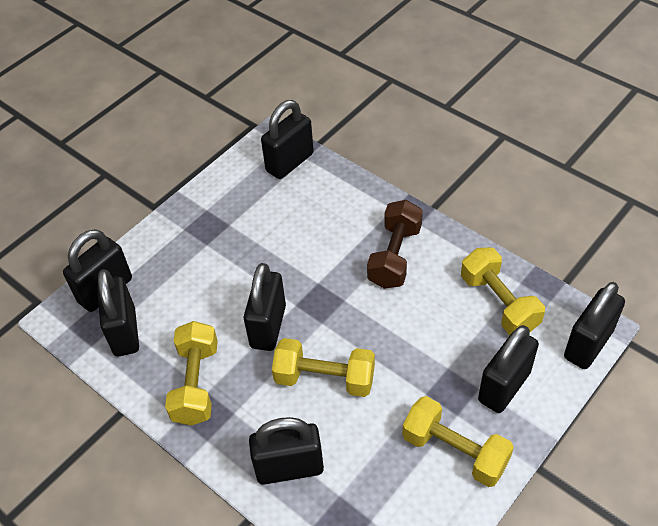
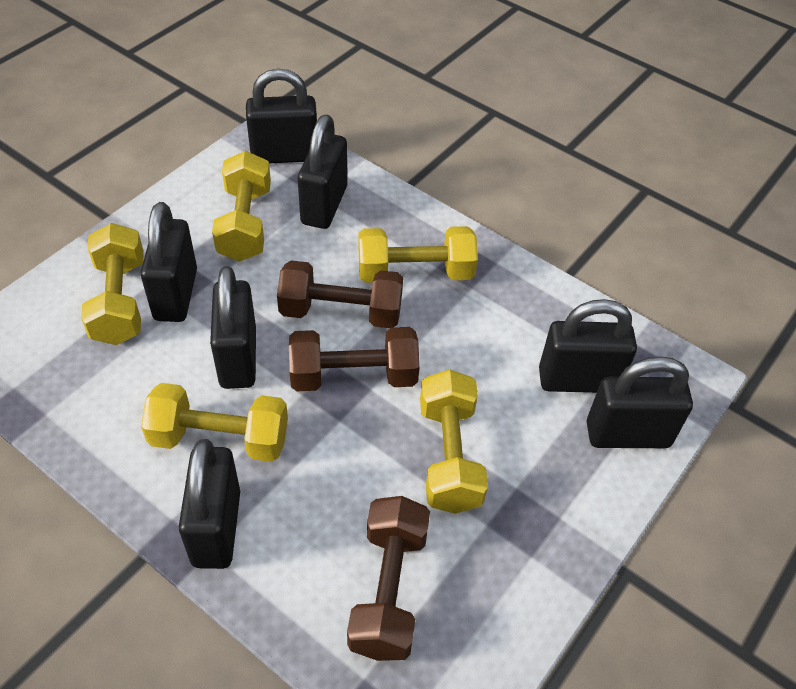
brown dumbbell: 1 -> 3
yellow dumbbell: 4 -> 5

